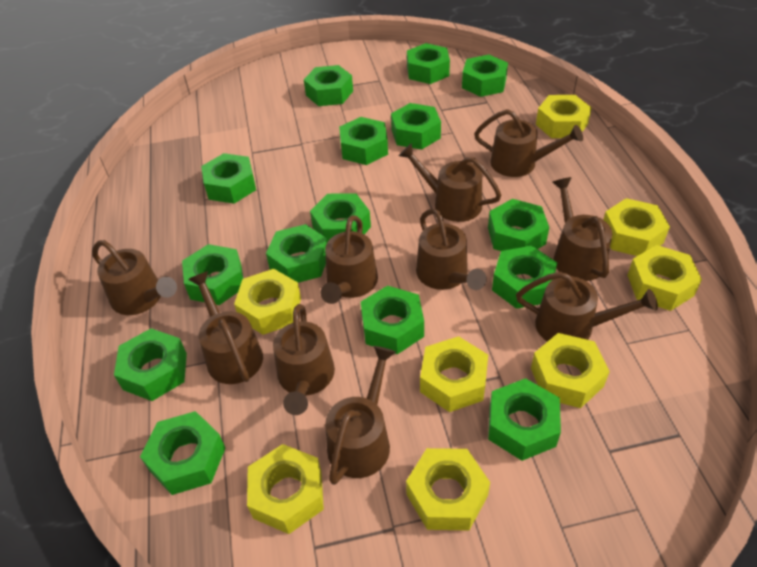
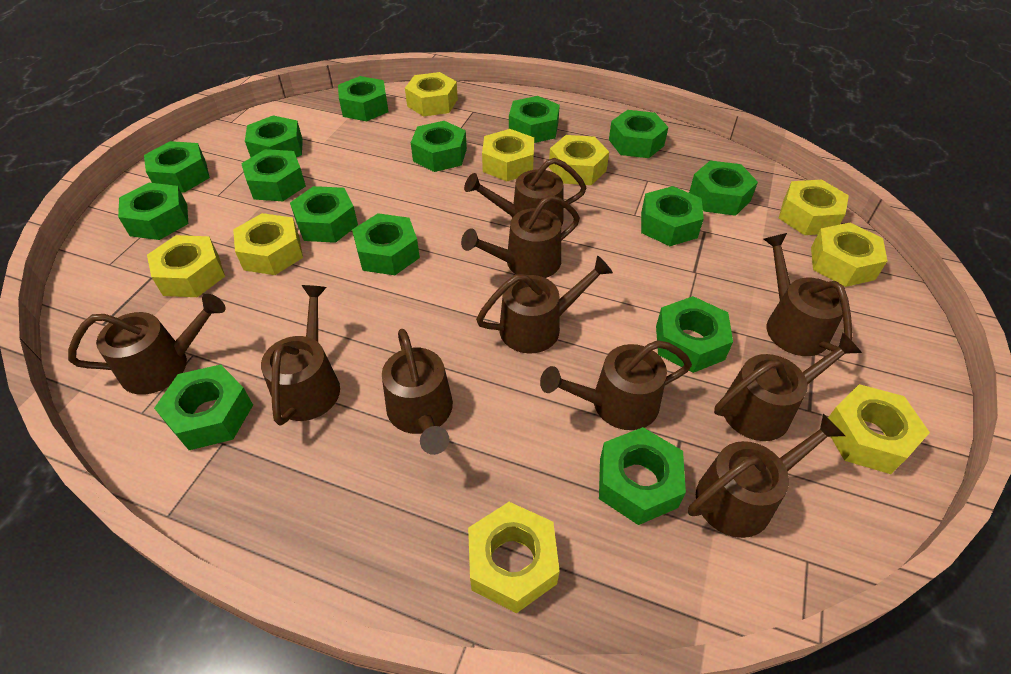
yellow nut: 8 -> 9

